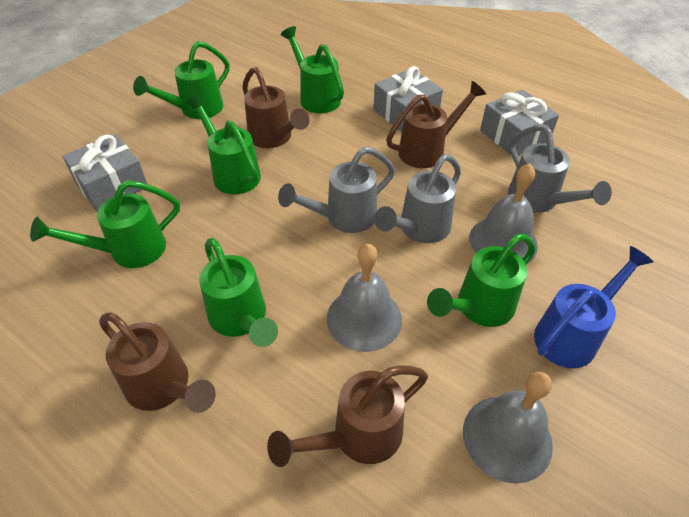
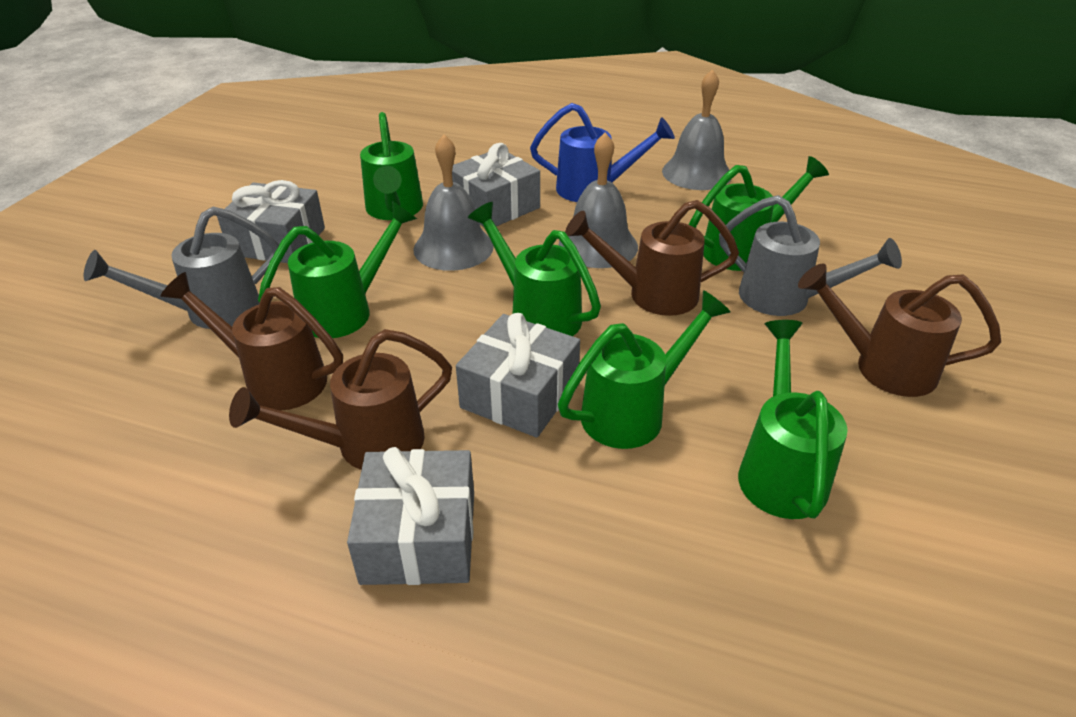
grey gift: 3 -> 4
grey watering can: 3 -> 2

